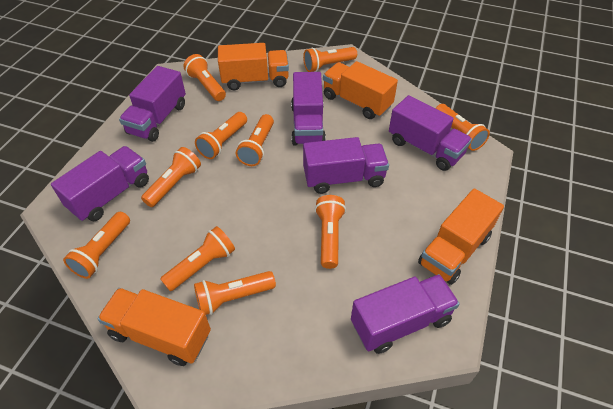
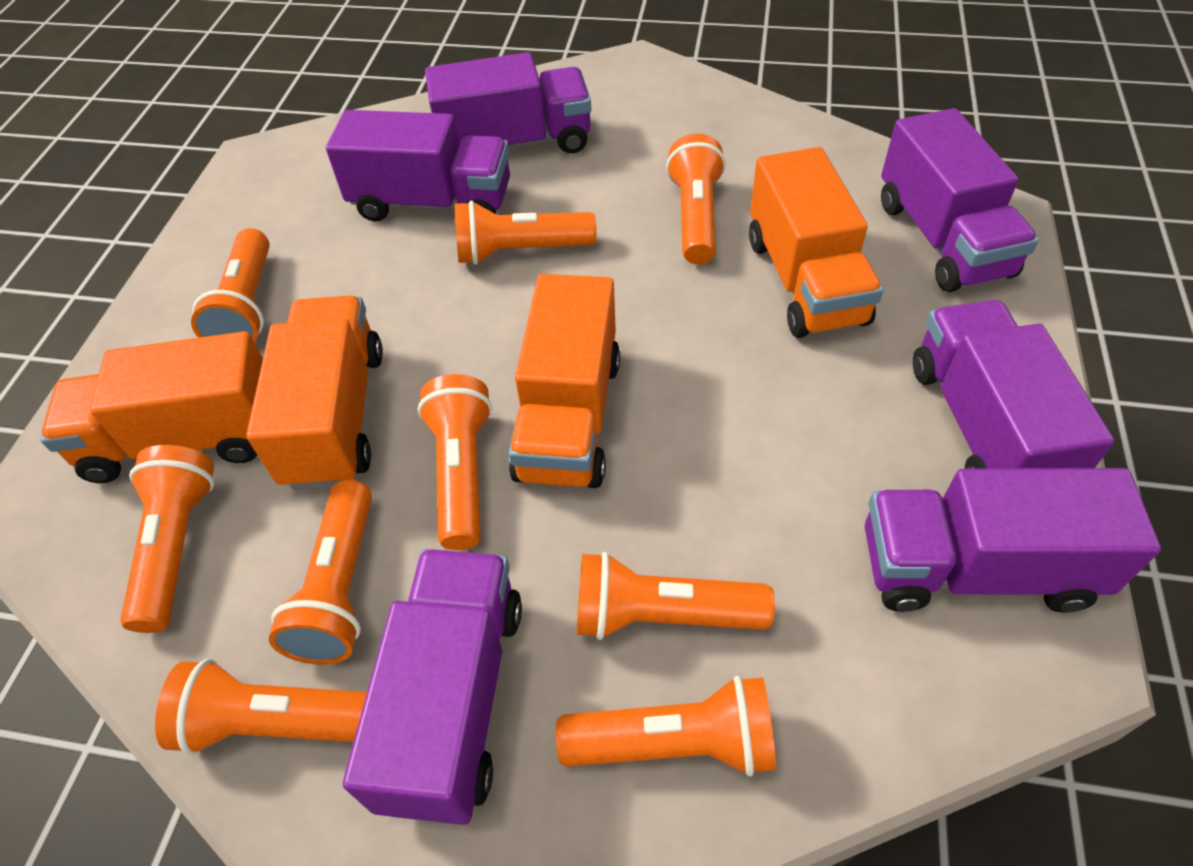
orange flashlight: 10 -> 9

